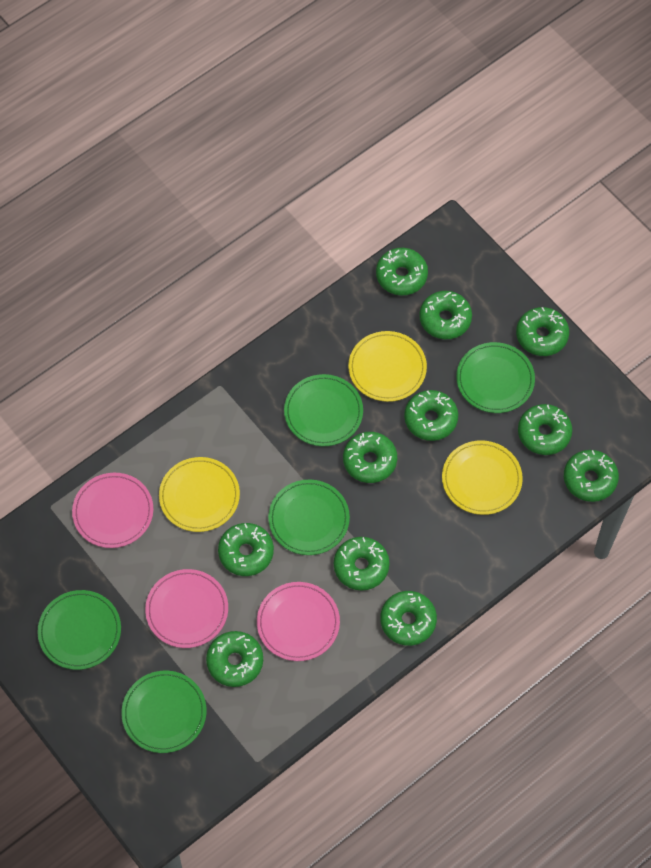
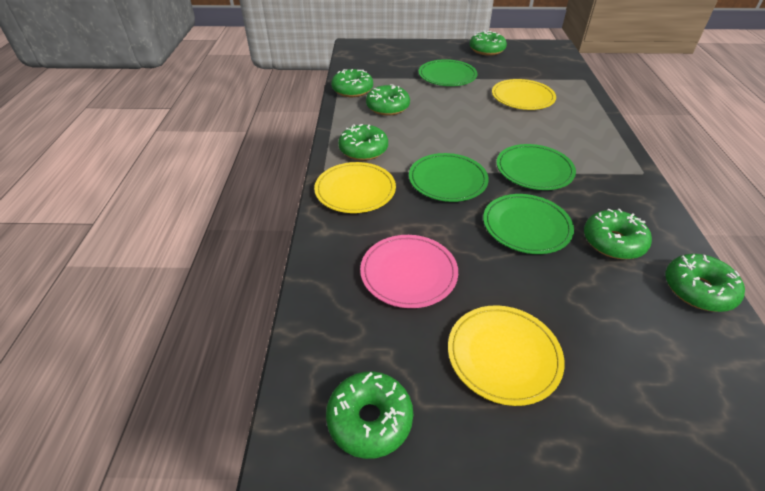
green donut: 11 -> 7
green plate: 5 -> 4
pink plate: 3 -> 1

